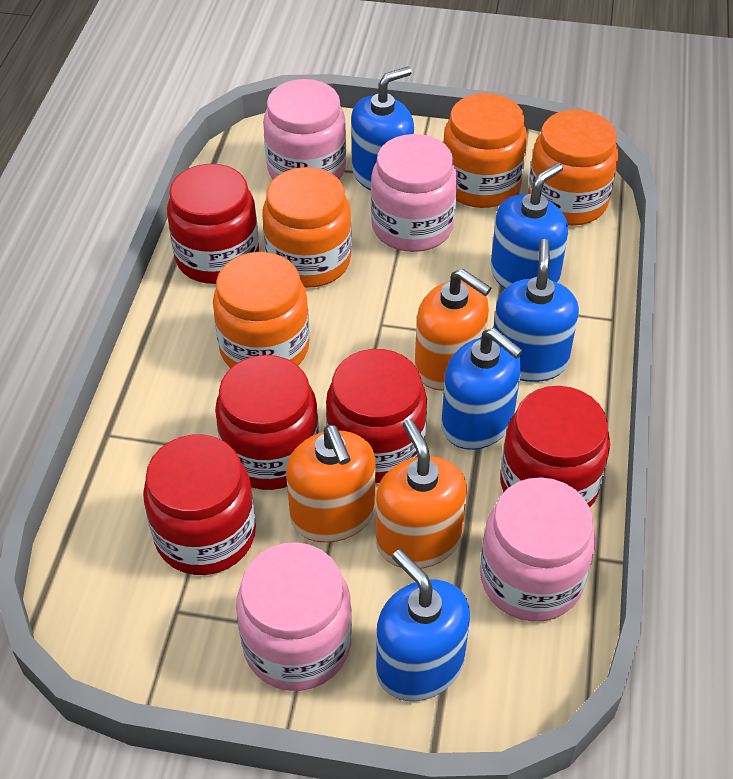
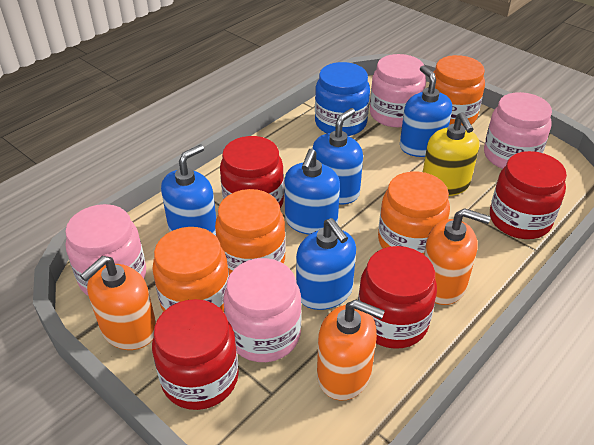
blue jar: 0 -> 1
red jar: 5 -> 4
yellow soap dispenser: 0 -> 1

